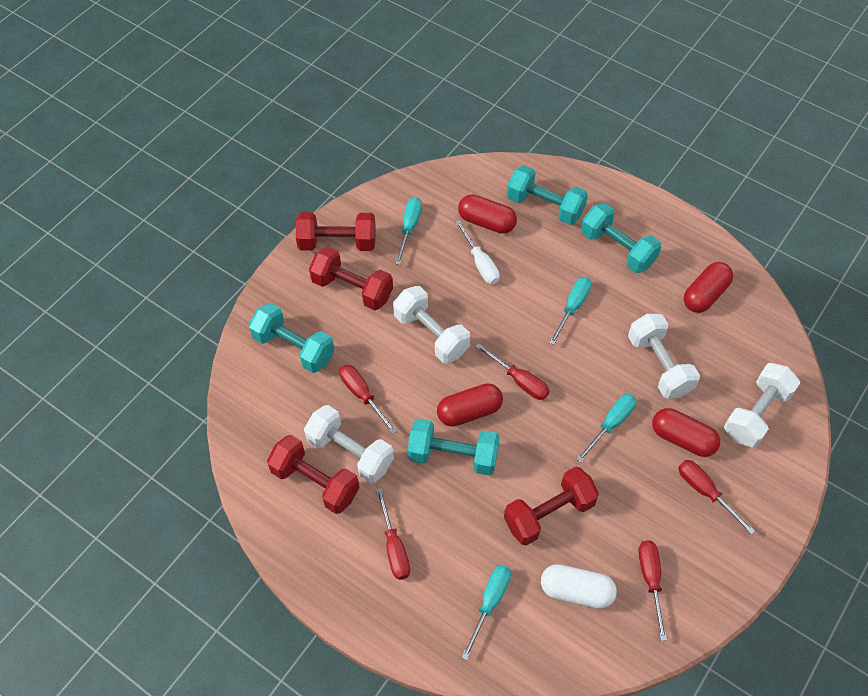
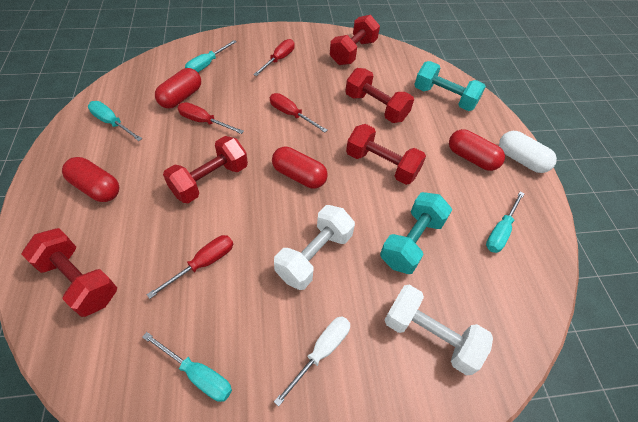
red dumbbell: 4 -> 5
red screwdriver: 5 -> 4
turquoise dumbbell: 4 -> 2
white dumbbell: 4 -> 2

